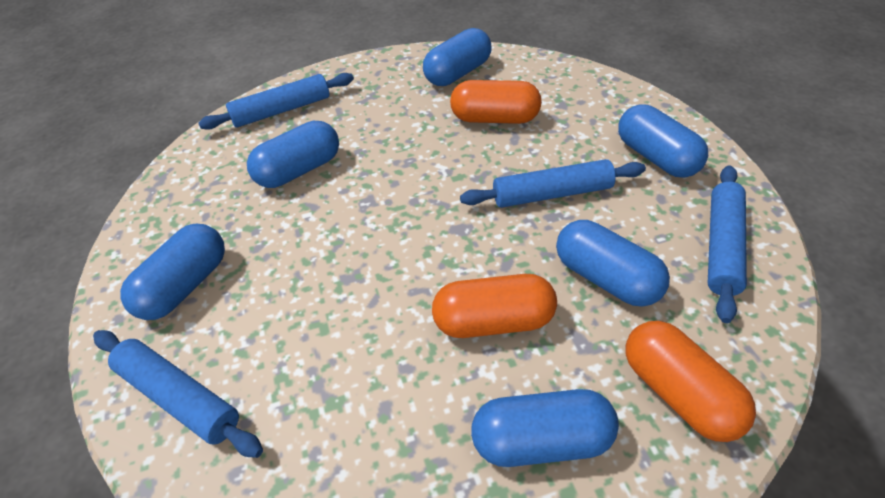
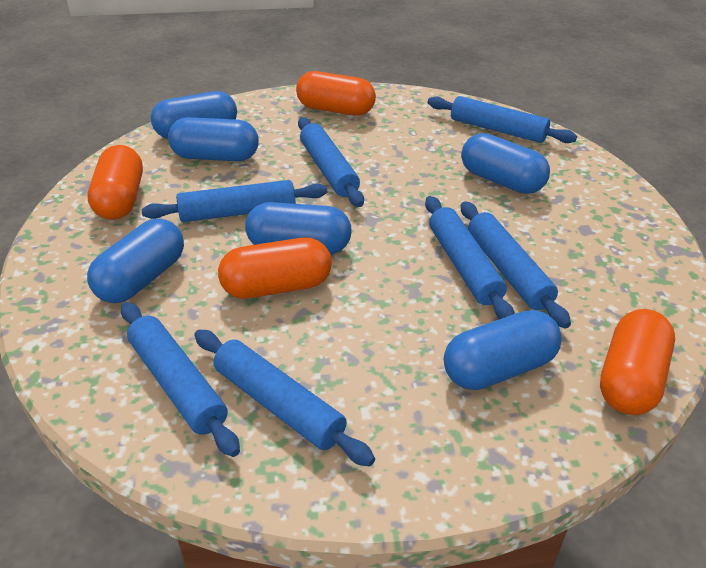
blue rolling pin: 4 -> 7
orange capsule: 3 -> 4

